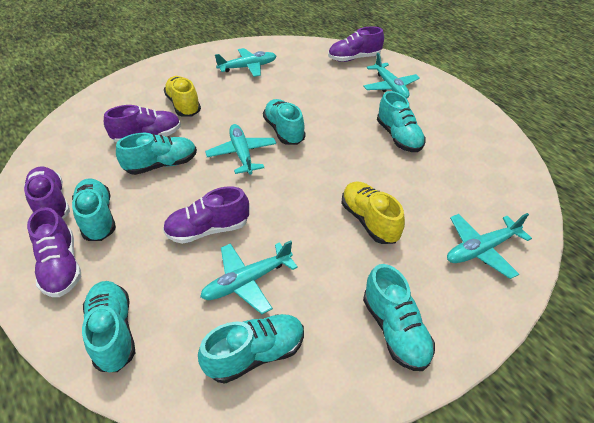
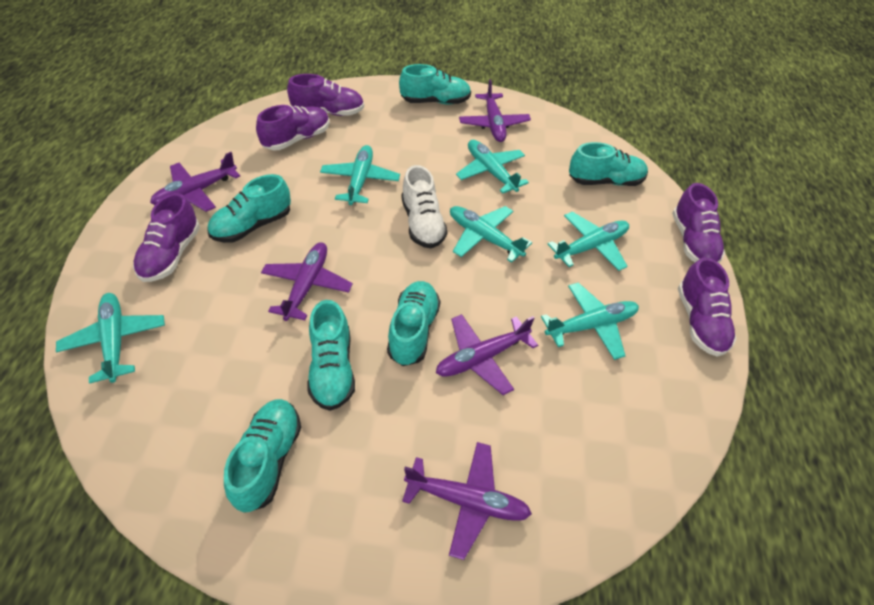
purple plane: 0 -> 5
turquoise plane: 5 -> 6
turquoise shoe: 7 -> 6
white shoe: 0 -> 1
yellow shoe: 2 -> 0

